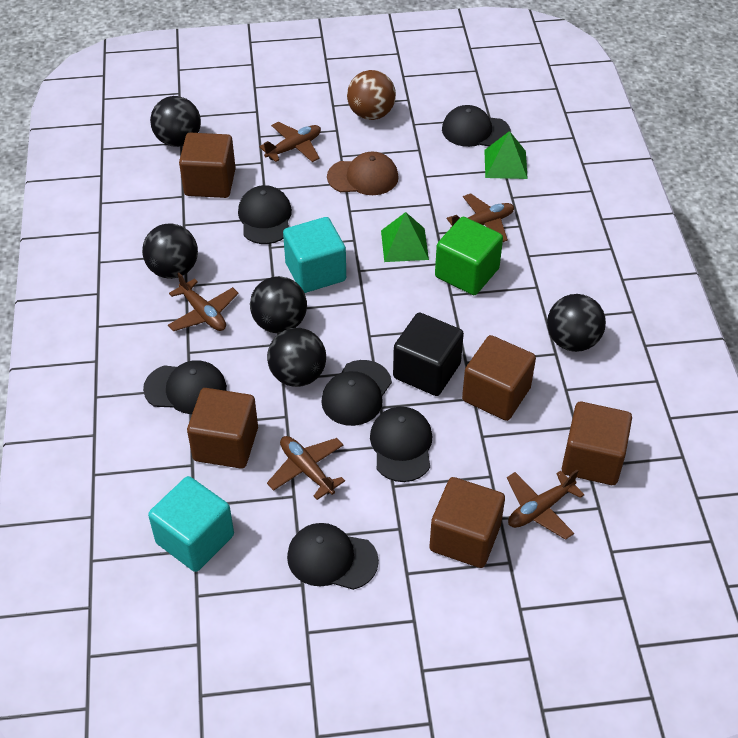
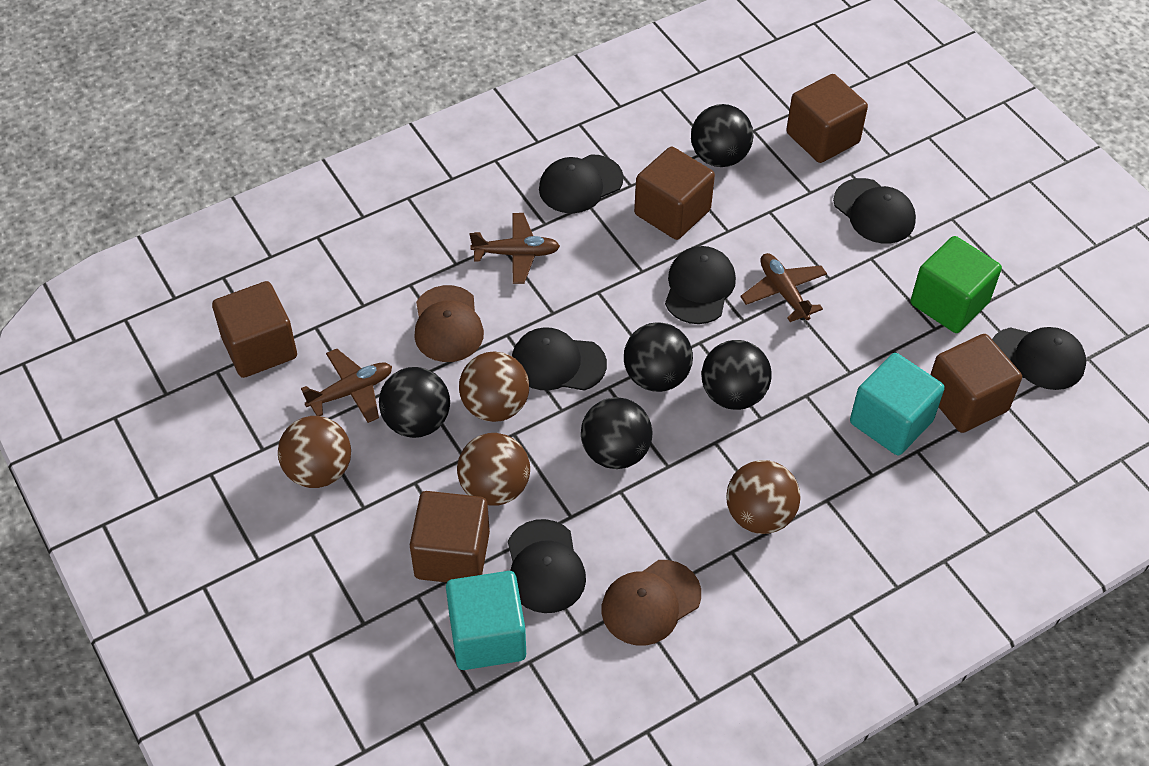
black cube: 1 -> 0
brown ball: 1 -> 4
brown cap: 1 -> 2
brown plane: 5 -> 3
green pyramid: 2 -> 0

